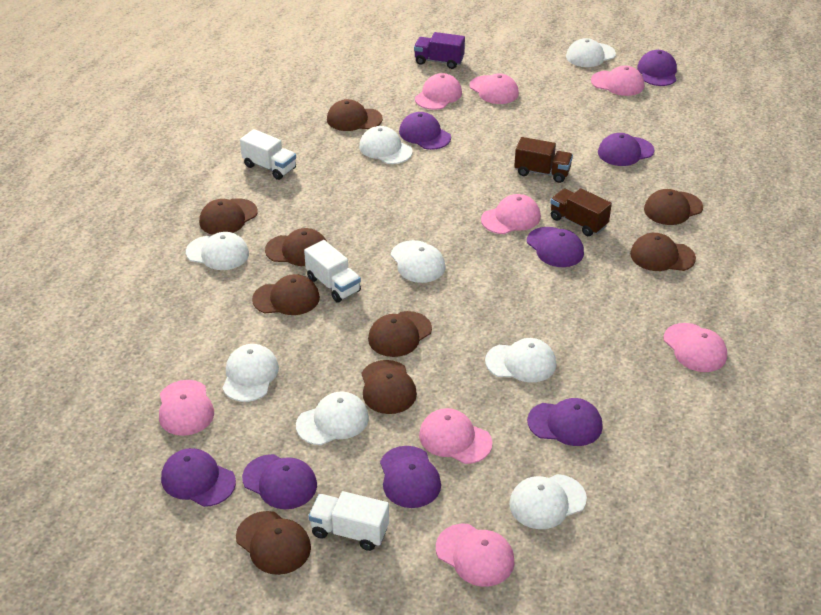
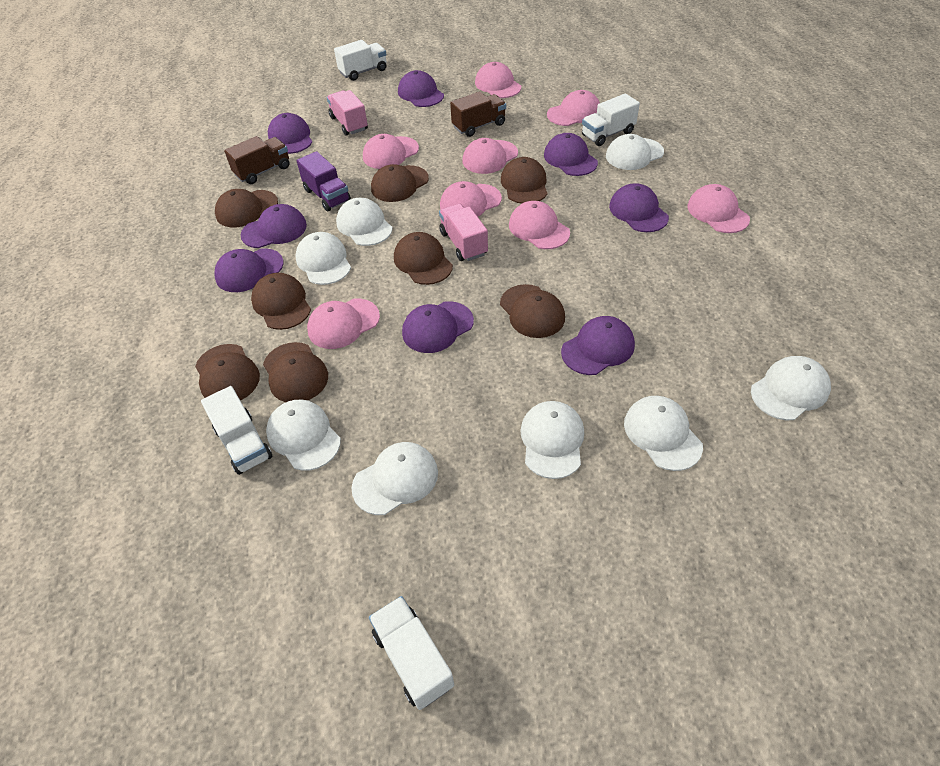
brown cap: 9 -> 8
pink truck: 0 -> 2
white truck: 3 -> 4

